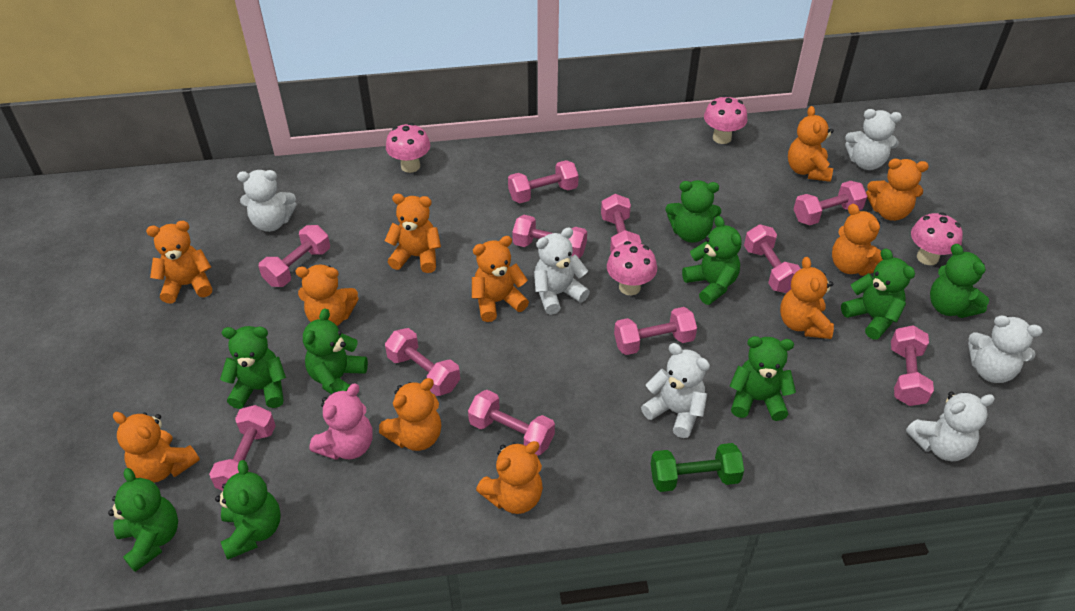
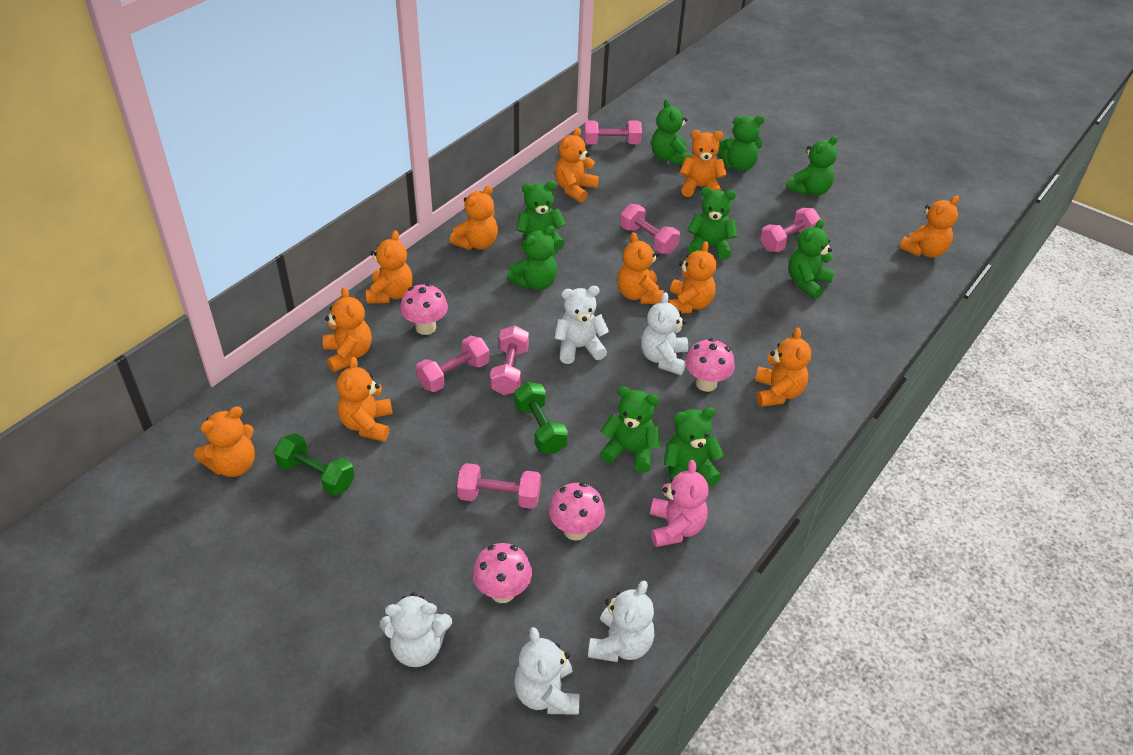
green dumbbell: 1 -> 2
pink dumbbell: 11 -> 6
white teddy bear: 6 -> 5

